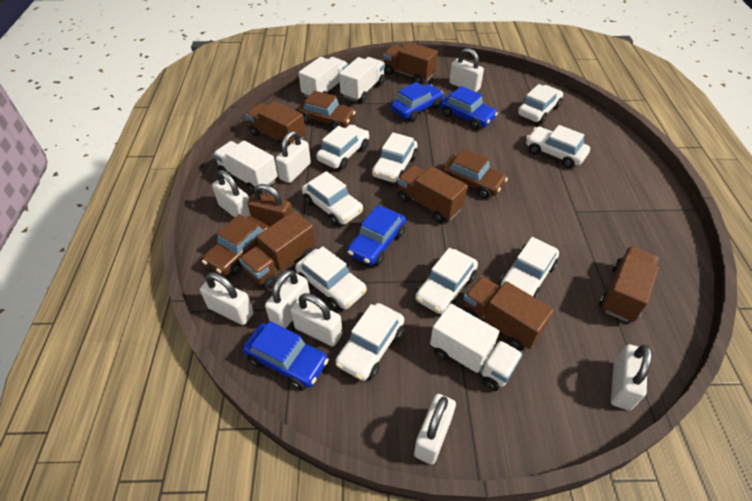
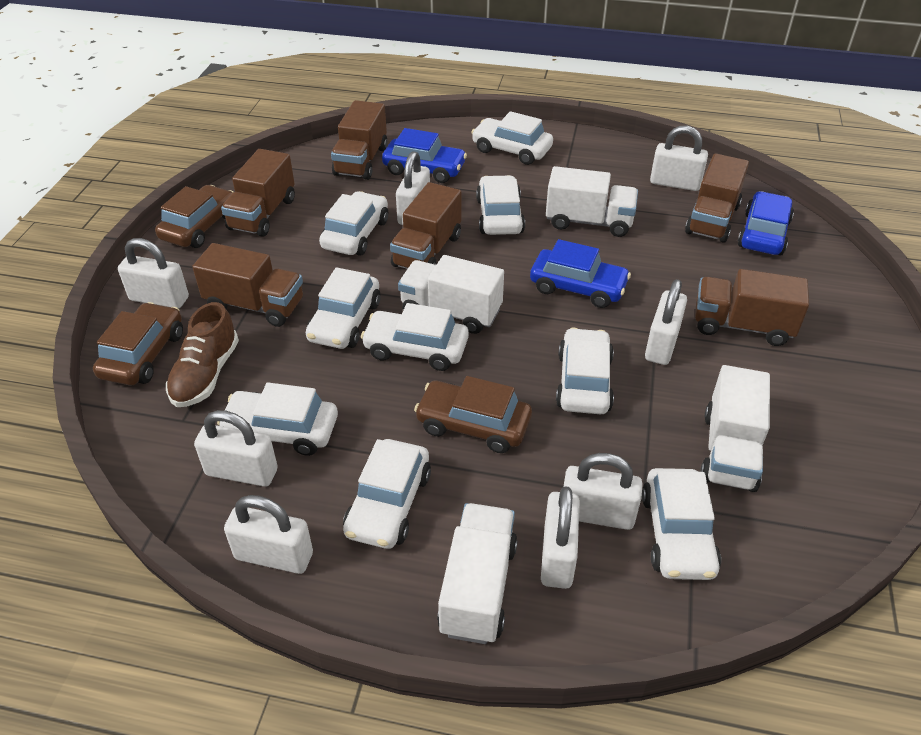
blue car: 4 -> 3
brown padlock: 1 -> 0
brown shoe: 0 -> 1

